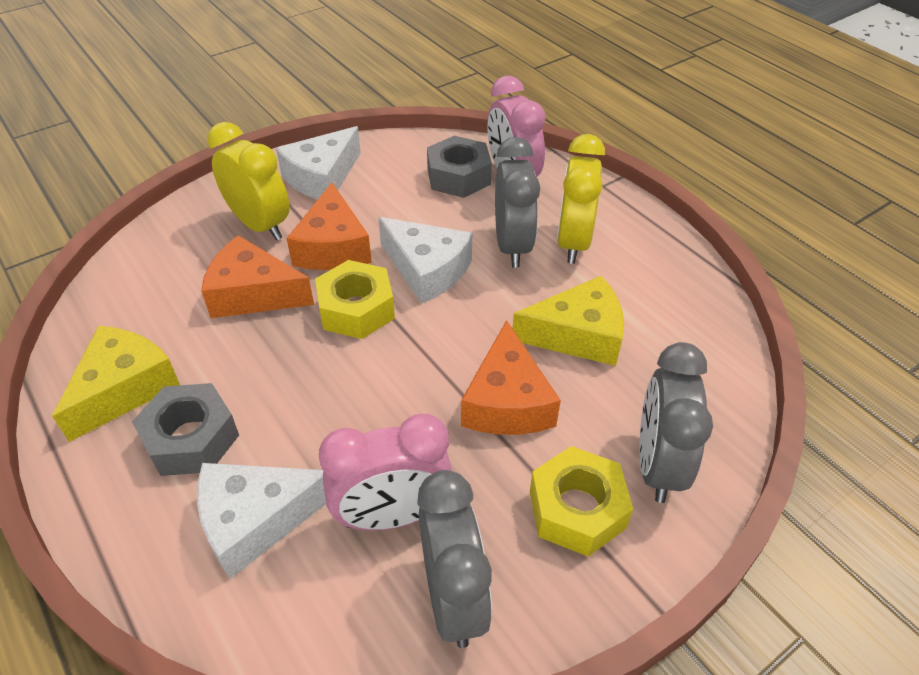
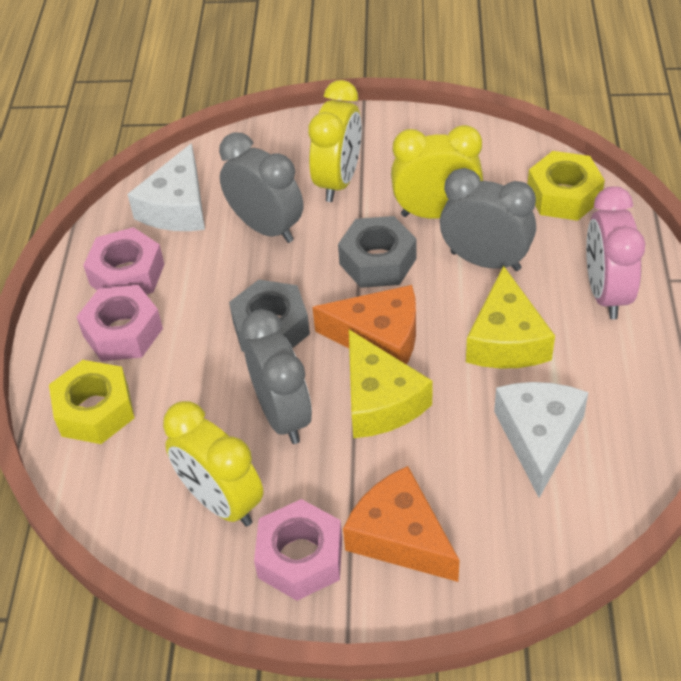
orange cheese: 3 -> 2
pink clock: 2 -> 1
pink nut: 0 -> 3
white cheese: 3 -> 2
yellow clock: 2 -> 3

